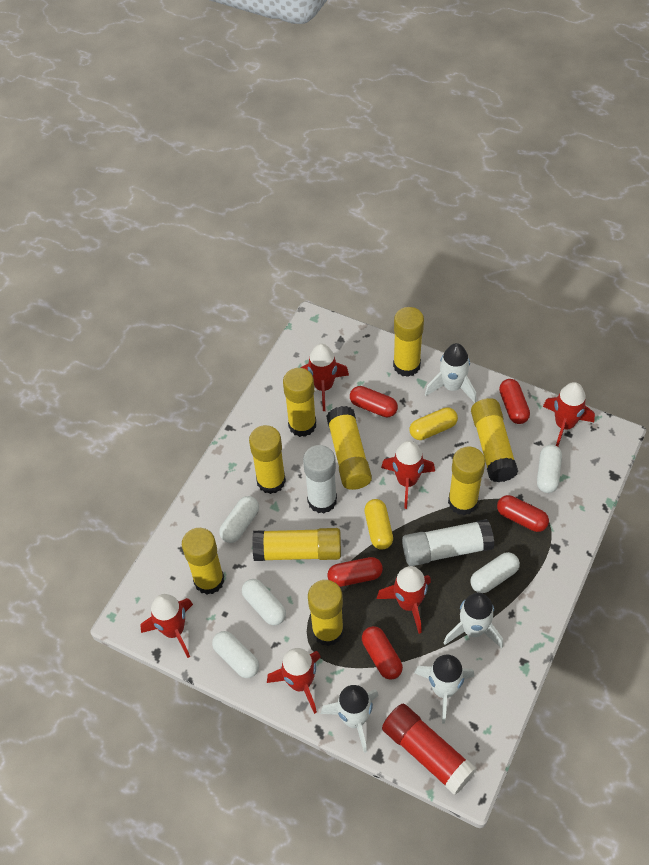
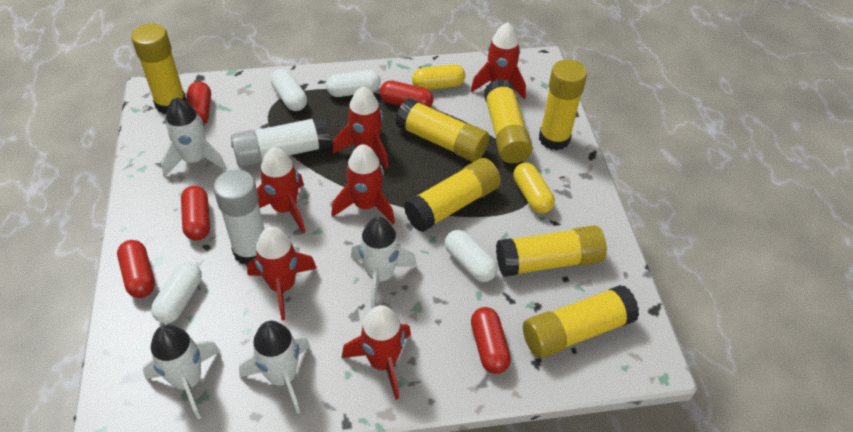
red glue stick: 1 -> 0
white capsule: 5 -> 4
yellow glue stick: 9 -> 7

